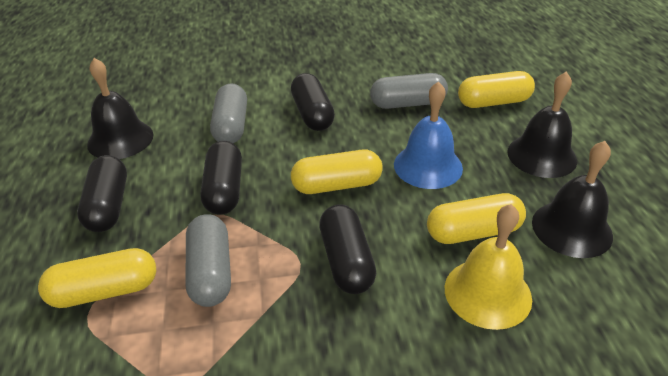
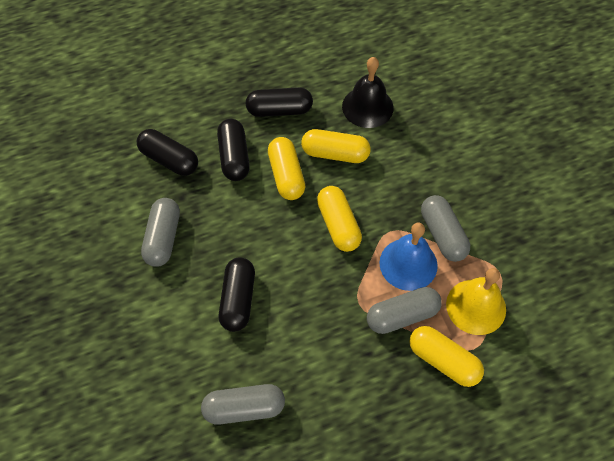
black bell: 3 -> 1
grey capsule: 3 -> 4

